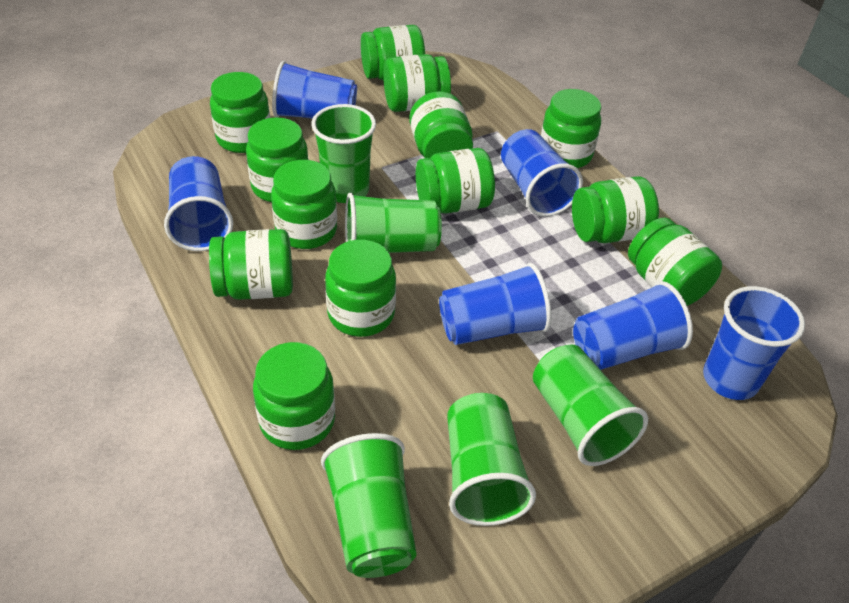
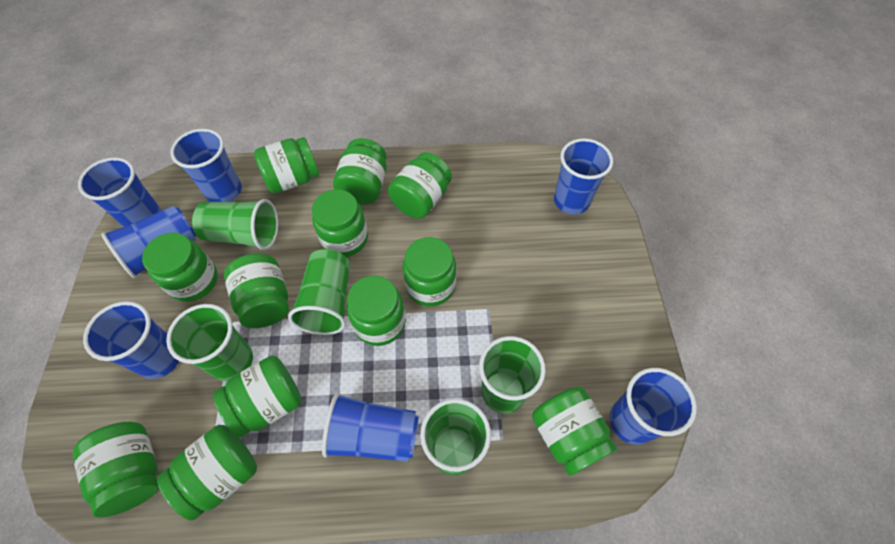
blue cup: 6 -> 7
green jar: 13 -> 12

